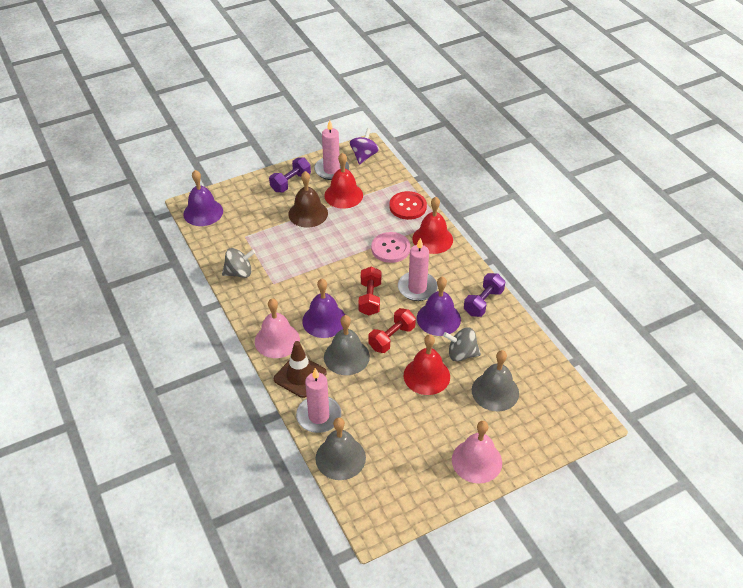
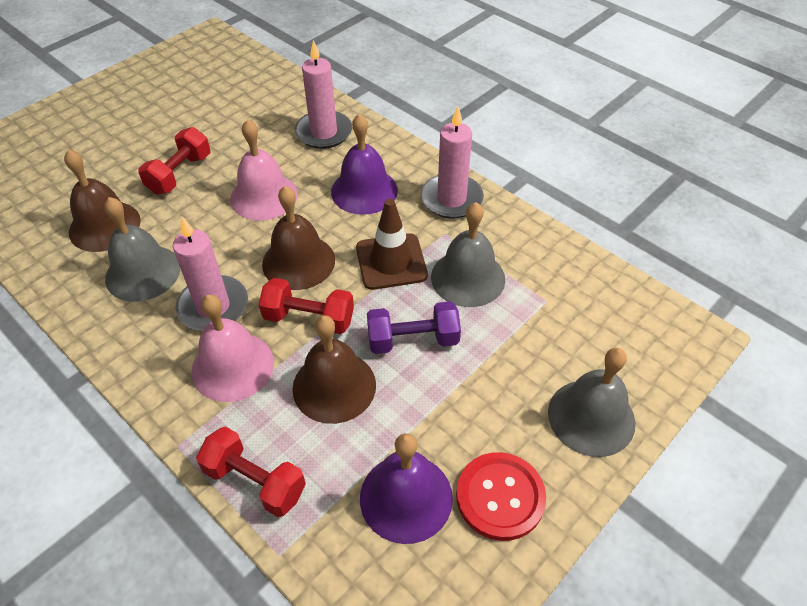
brown bell: 1 -> 3
grey spinning top: 2 -> 0
pink button: 1 -> 0
purple bell: 3 -> 2
purple dumbbell: 2 -> 1
purple spinning top: 1 -> 0
red bell: 3 -> 0
red dumbbell: 2 -> 3

